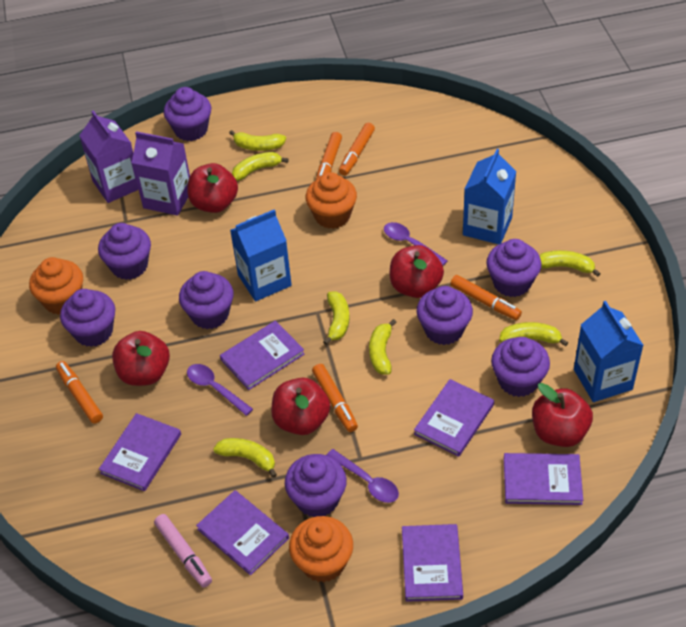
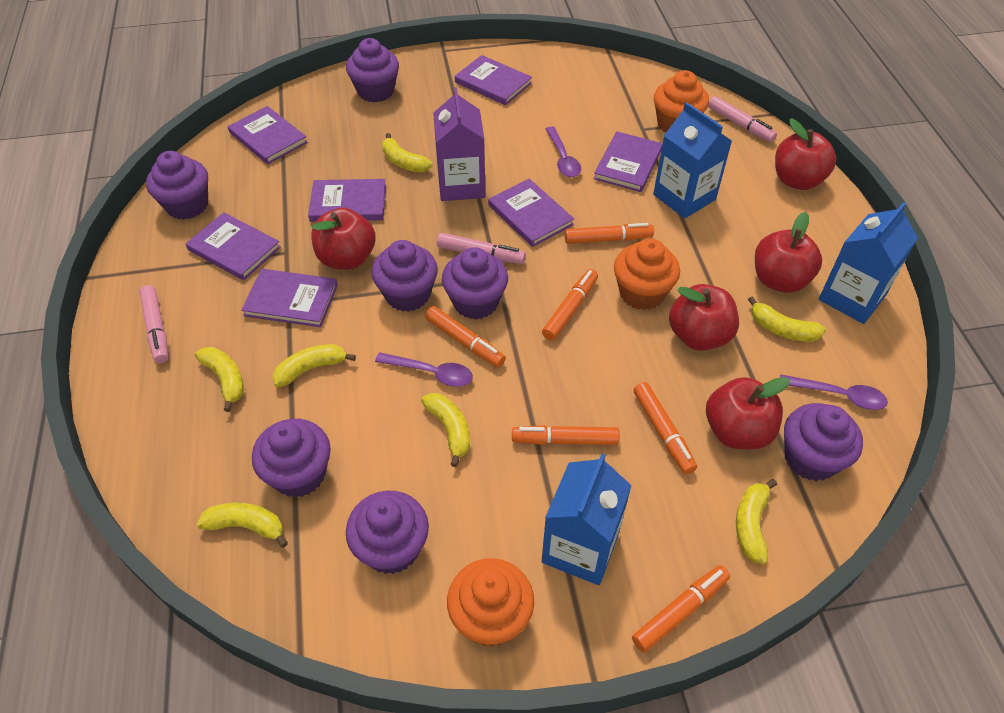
orange marker: 5 -> 6
pink marker: 1 -> 3
purple book: 6 -> 7
purple carton: 2 -> 1
purple cupcake: 8 -> 7

